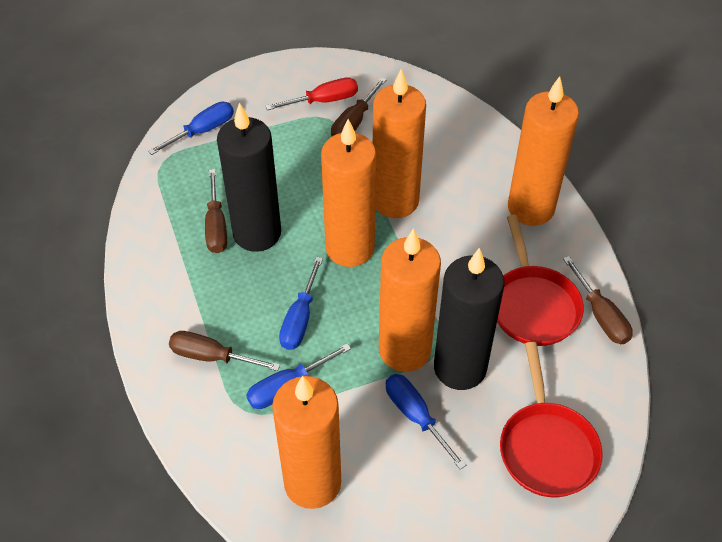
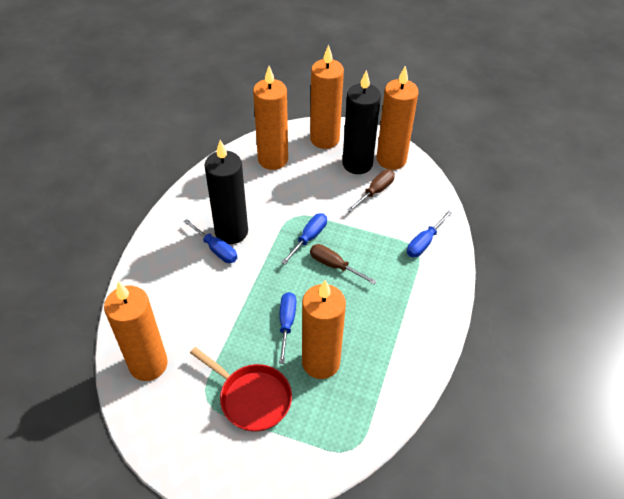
brown screwdriver: 4 -> 2
red pan: 2 -> 1
red screwdriver: 1 -> 0

